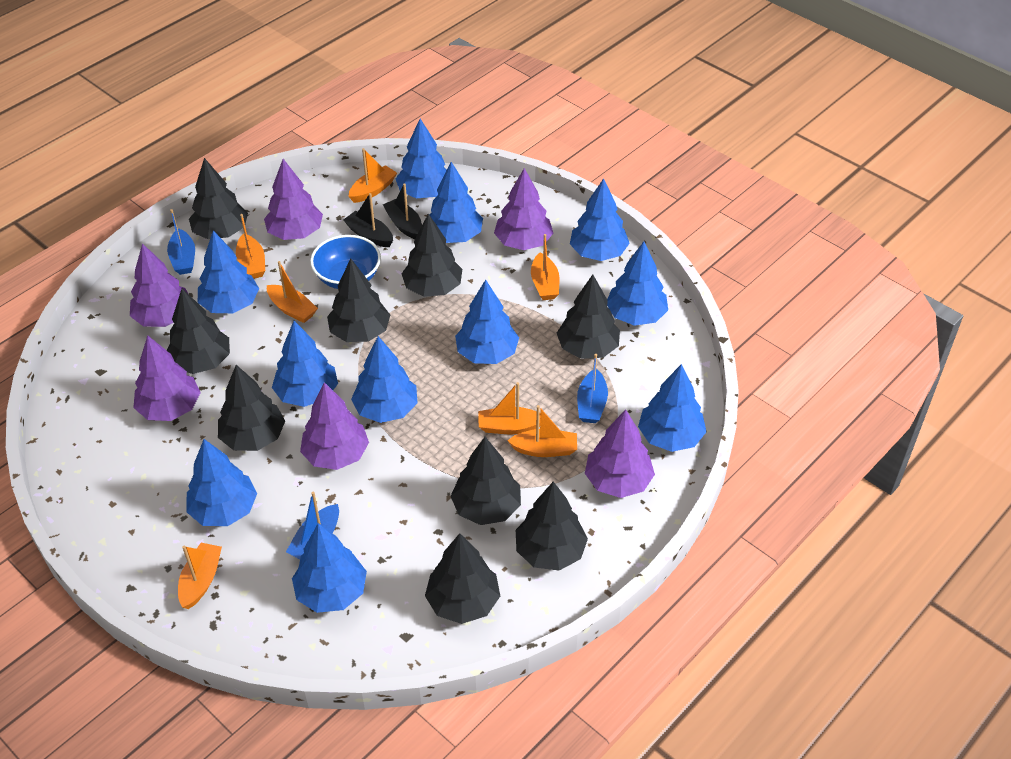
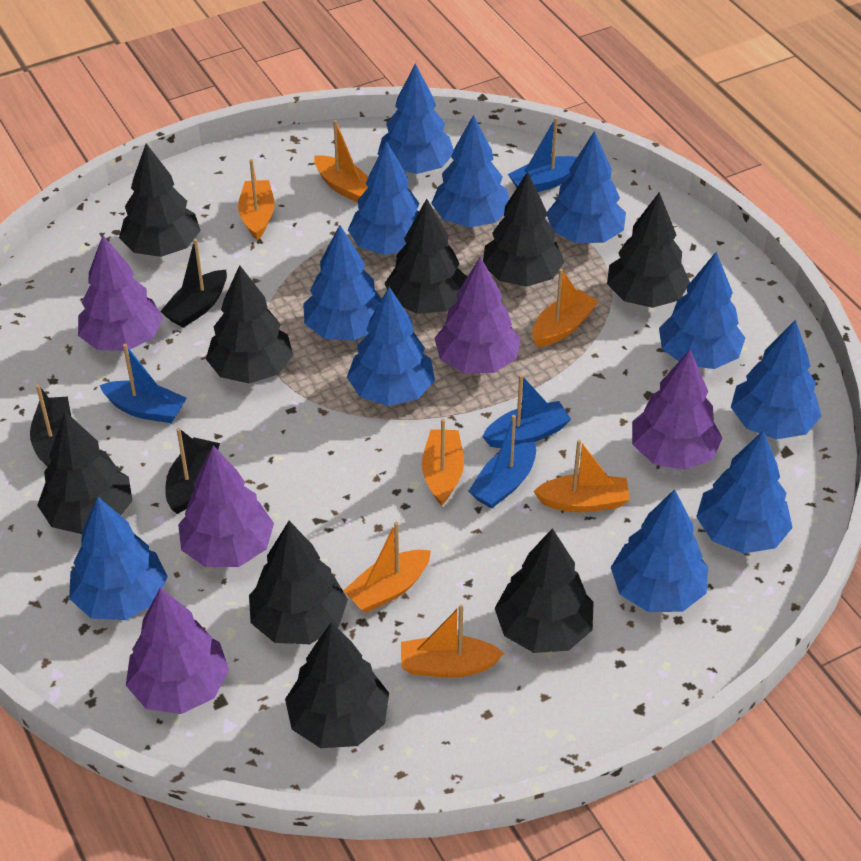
black boat: 2 -> 3
blue boat: 3 -> 4
blue bowl: 1 -> 0
purple tree: 6 -> 5

